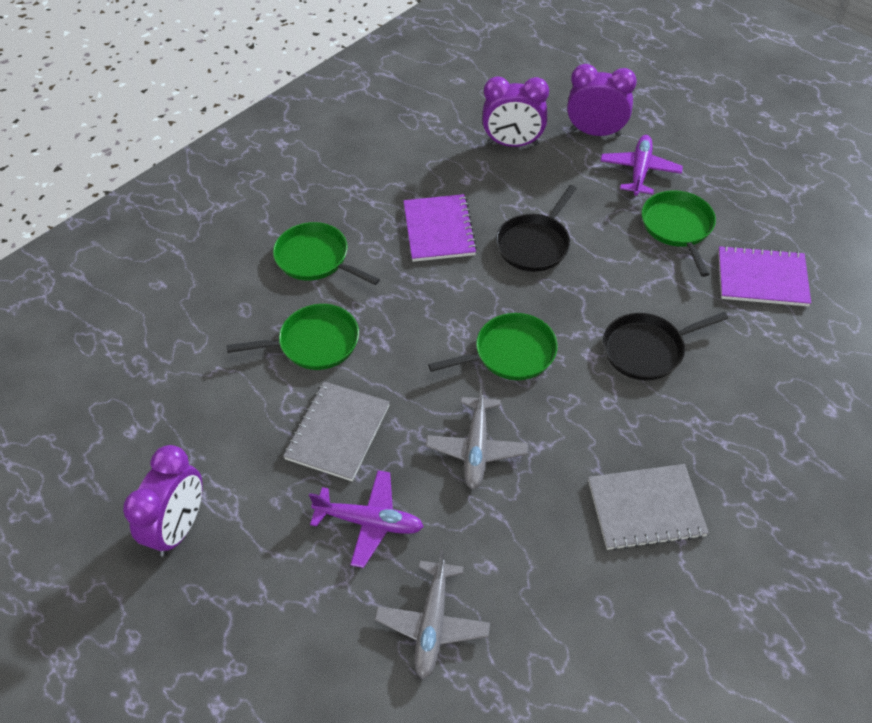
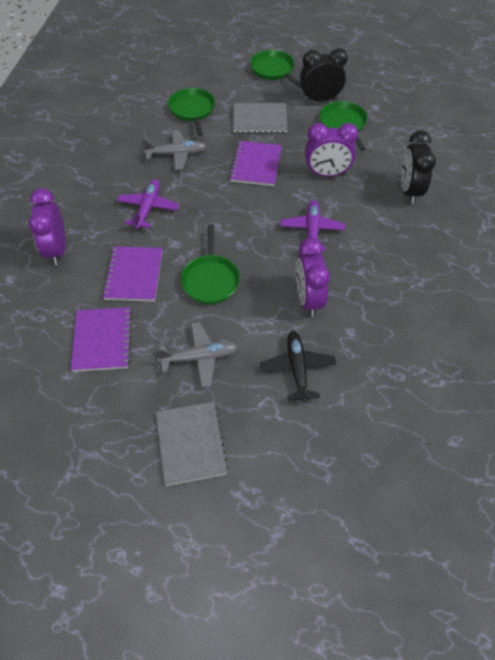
black clock: 0 -> 2
black pan: 2 -> 0
black plane: 0 -> 1
purple notebook: 2 -> 3

